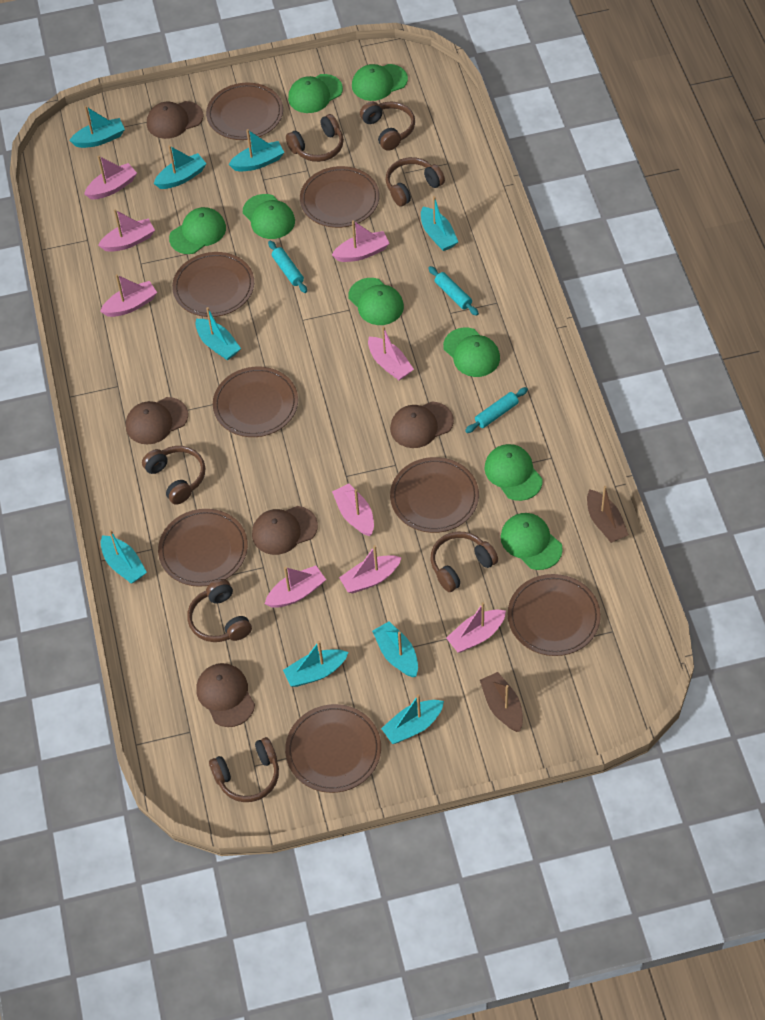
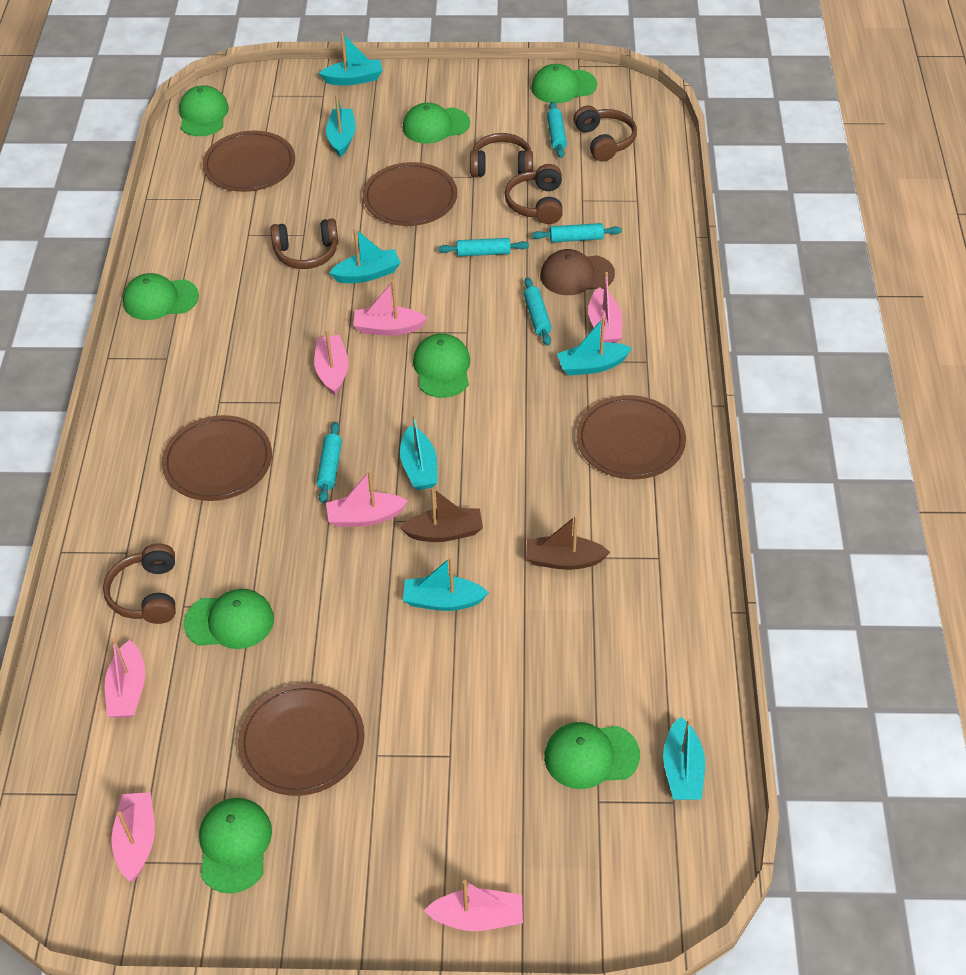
brown cap: 5 -> 1
brown headphones: 7 -> 5
brown plate: 8 -> 5
pink boat: 9 -> 7
turquoise boat: 9 -> 7
turquoise rolling pin: 3 -> 5

